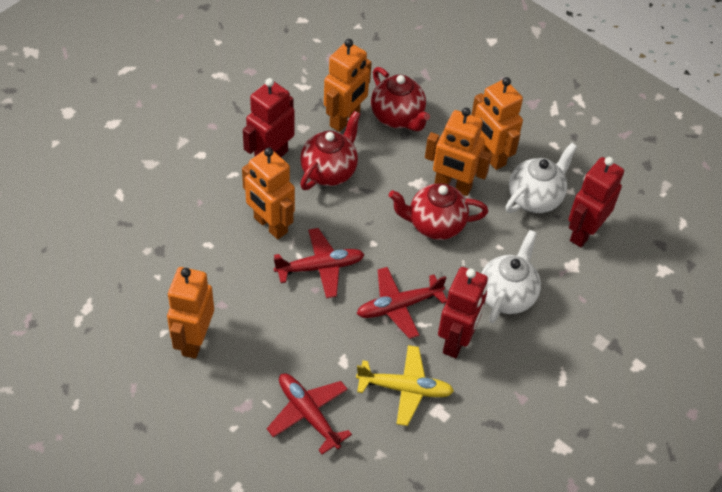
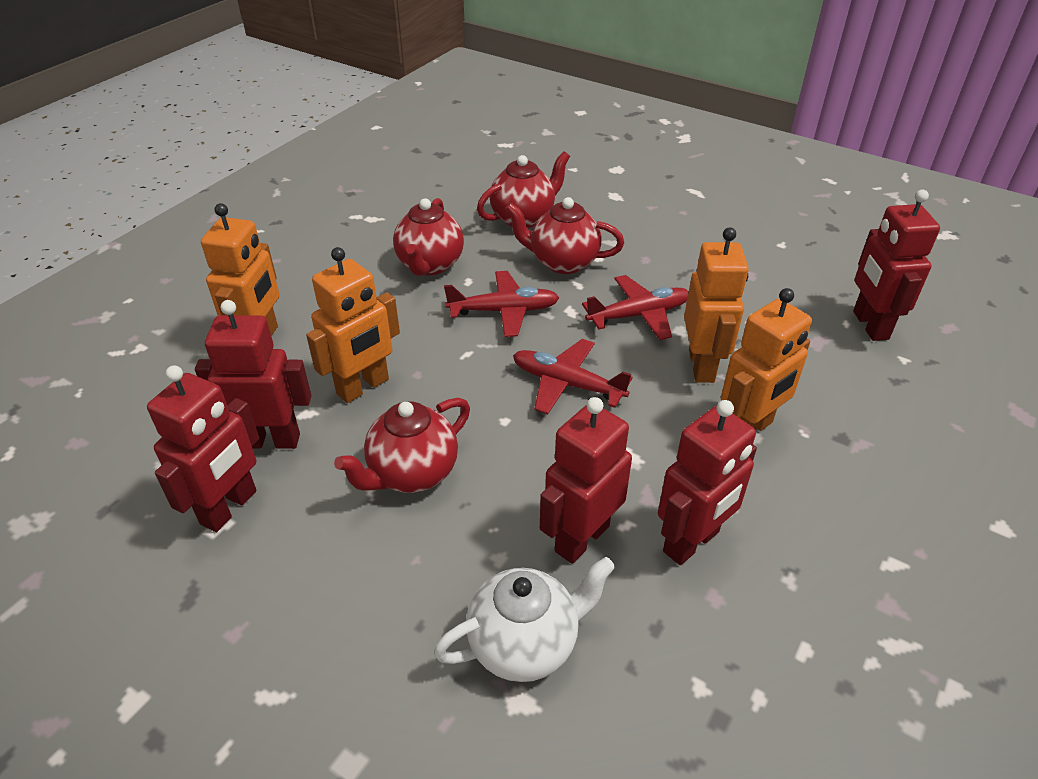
orange robot: 5 -> 4
red robot: 3 -> 5
red teapot: 3 -> 4
white teapot: 2 -> 1
yellow plane: 1 -> 0

